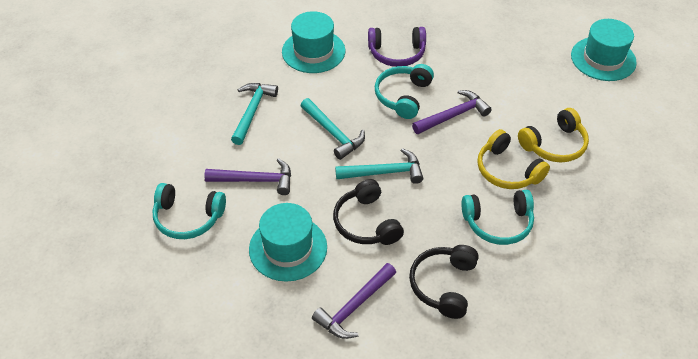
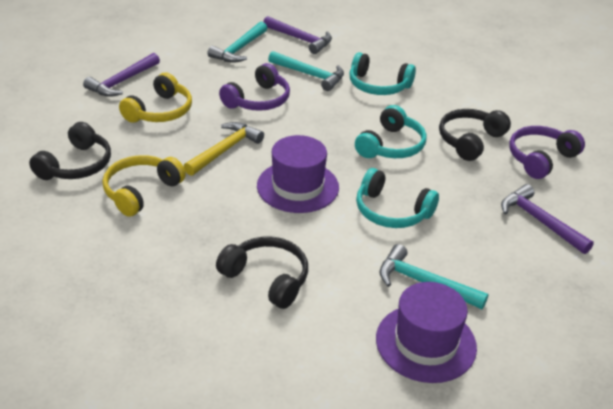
black headphones: 2 -> 3
purple hat: 0 -> 2
purple headphones: 1 -> 2
turquoise hat: 3 -> 0
yellow hammer: 0 -> 1

